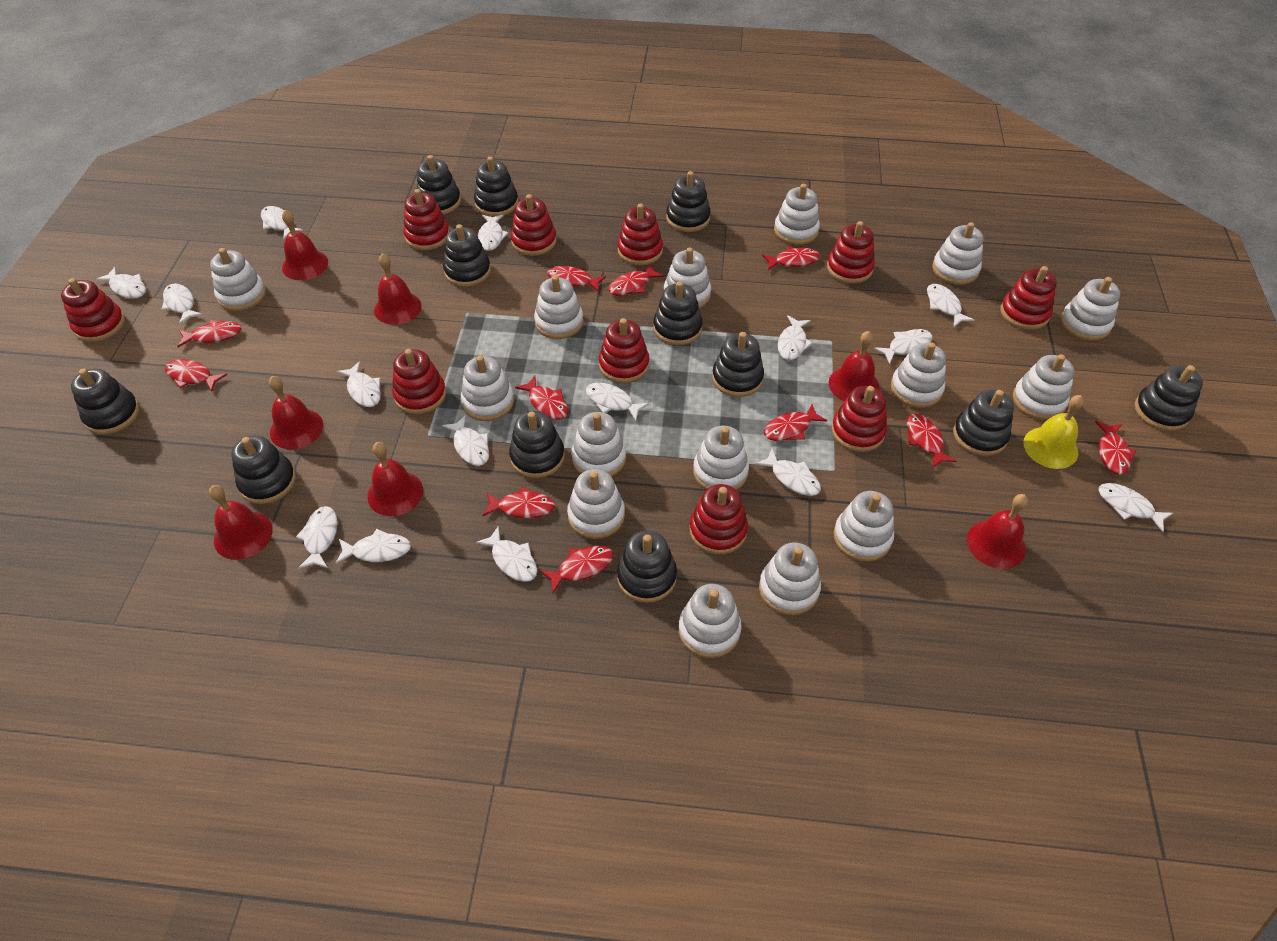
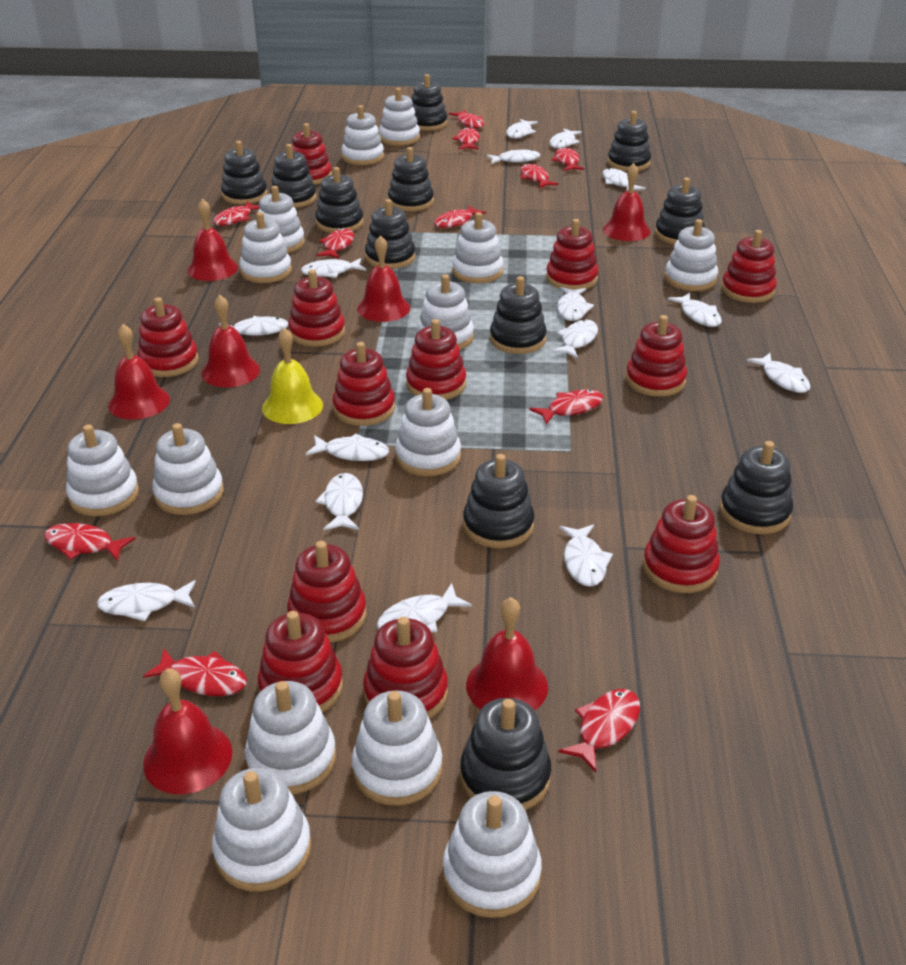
red stacking toy: 10 -> 12
white stacking toy: 15 -> 14

